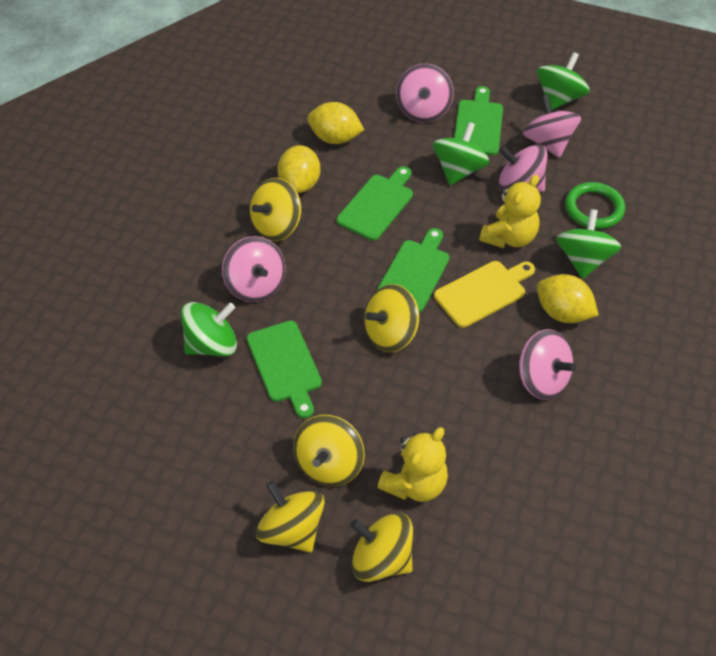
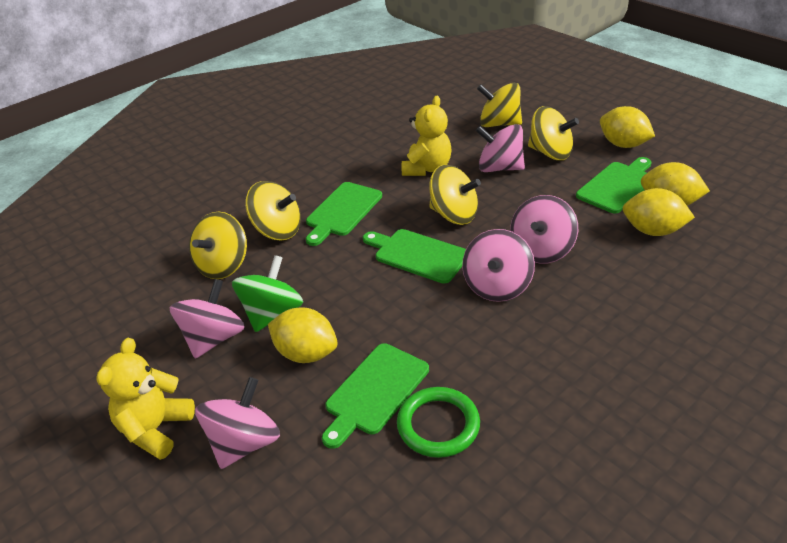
green spinning top: 4 -> 1
yellow cutting board: 1 -> 0
yellow lemon: 3 -> 4

